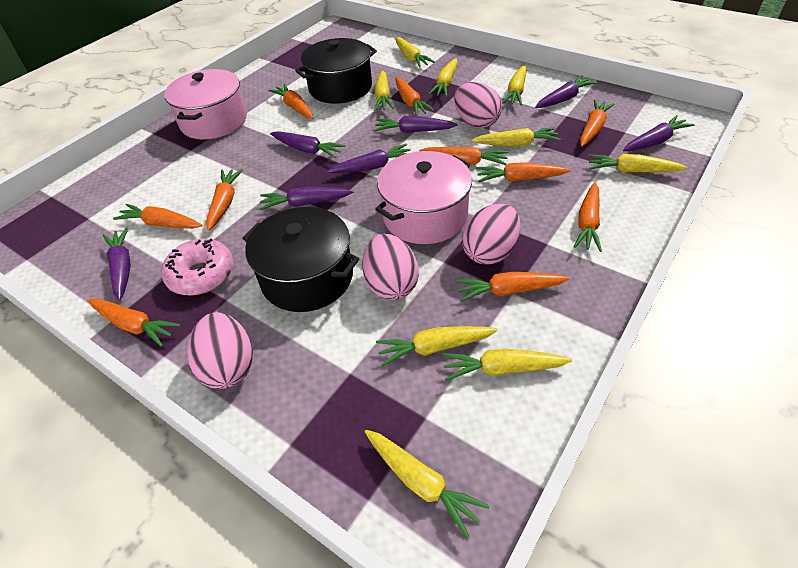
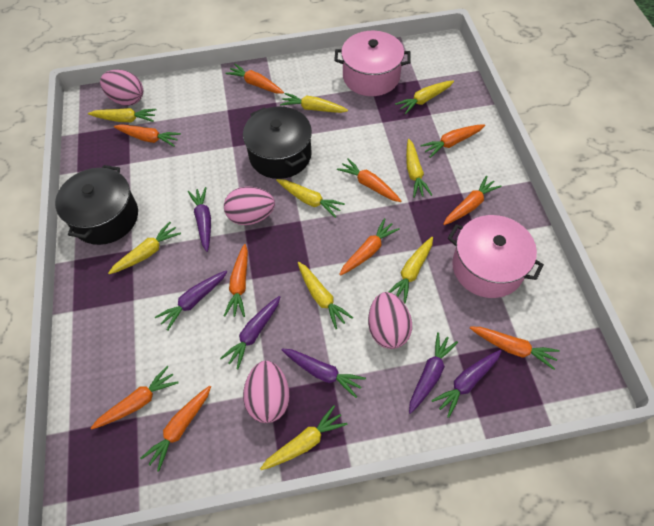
pink donut: 1 -> 0
purple carrot: 7 -> 6

